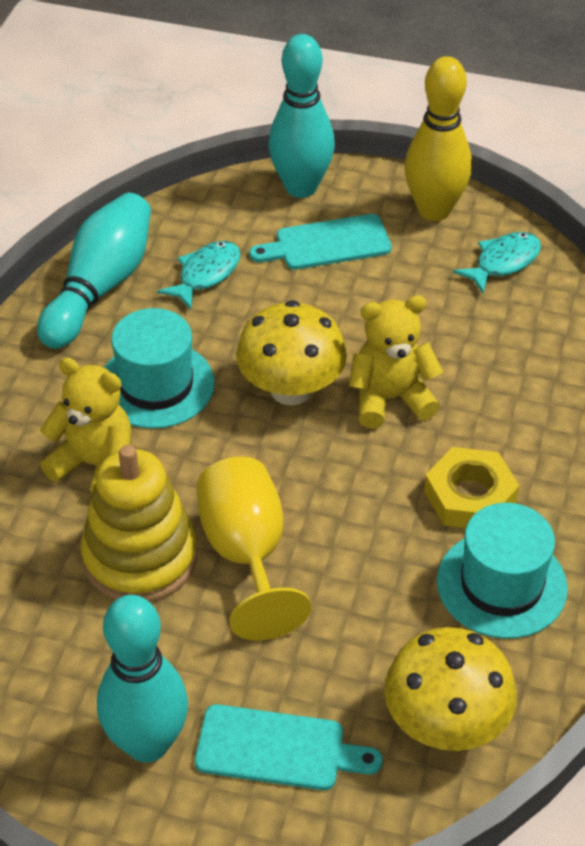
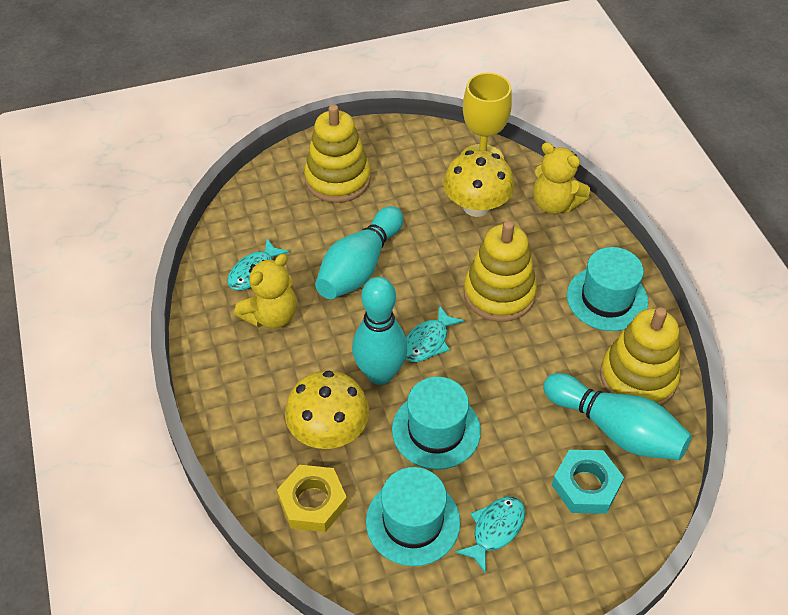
turquoise cutting board: 2 -> 0
turquoise fish: 2 -> 3
turquoise hat: 2 -> 3
turquoise nut: 0 -> 1
yellow bowling pin: 1 -> 0
yellow stacking toy: 1 -> 3

